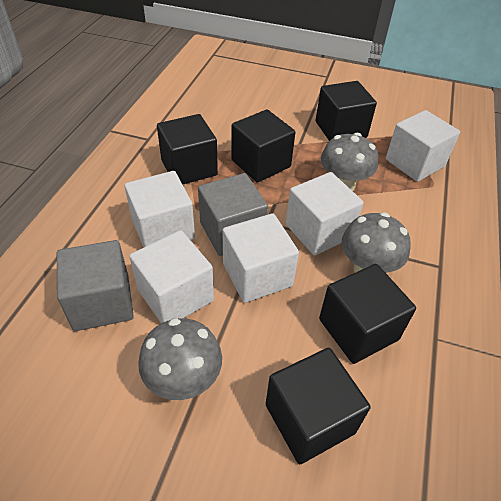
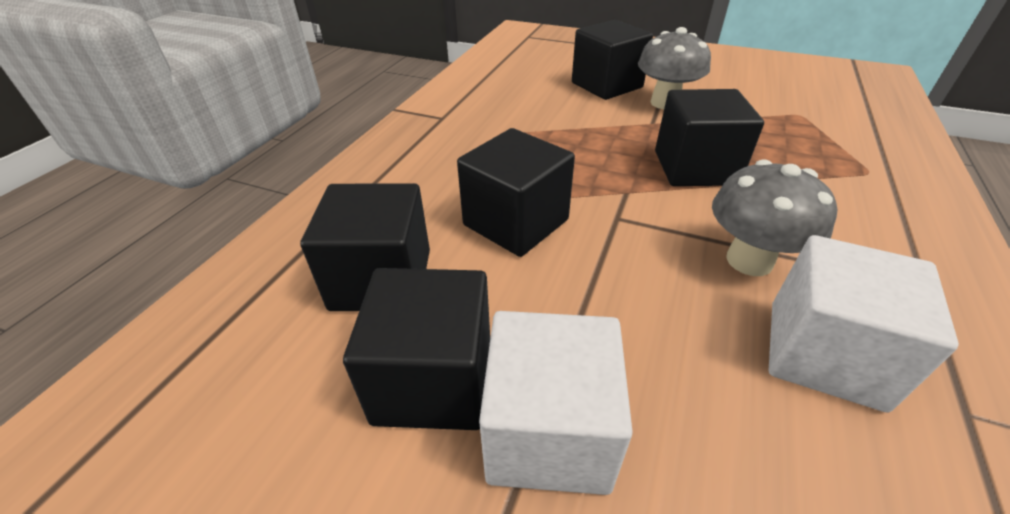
grey cube: 2 -> 0
grey mushroom: 3 -> 2
white cube: 5 -> 2

